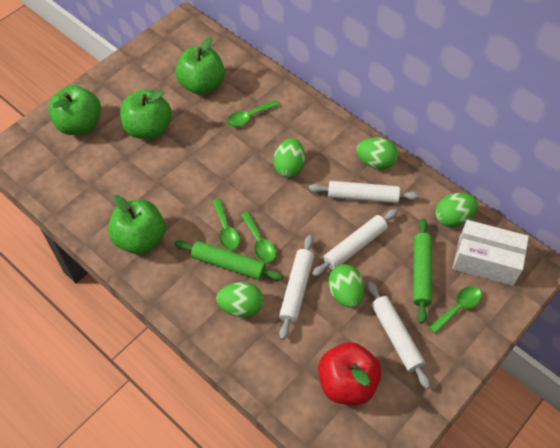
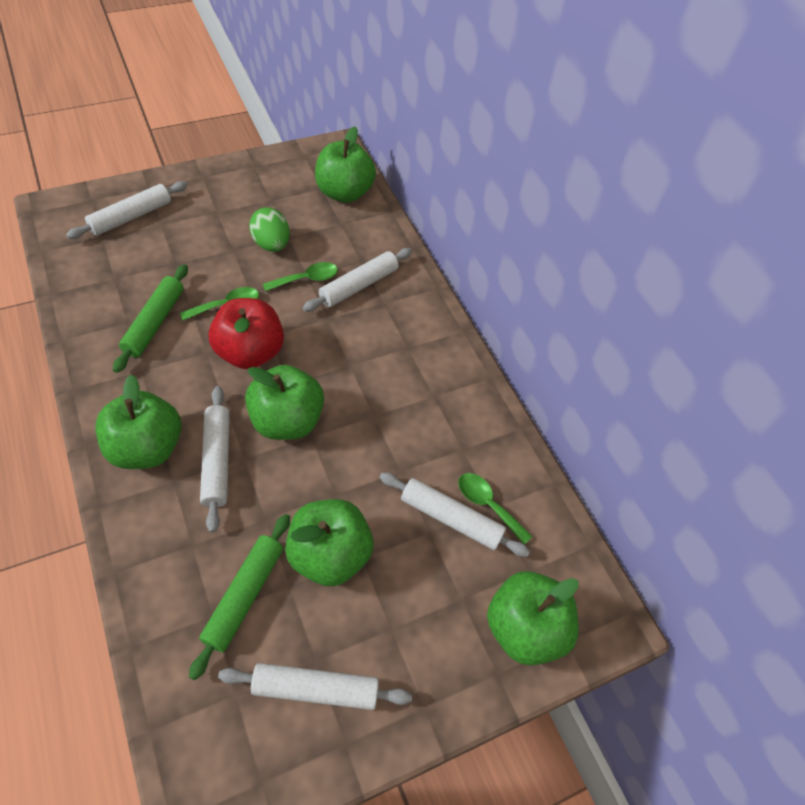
green apple: 4 -> 5
green egg: 5 -> 1
green spoon: 4 -> 3
white box: 1 -> 0
white rolling pin: 4 -> 5

